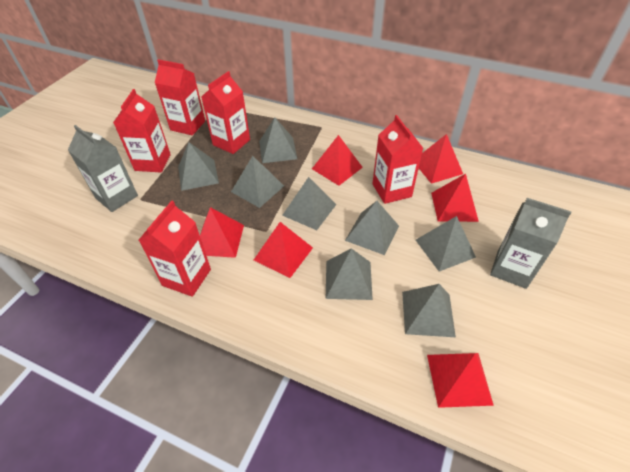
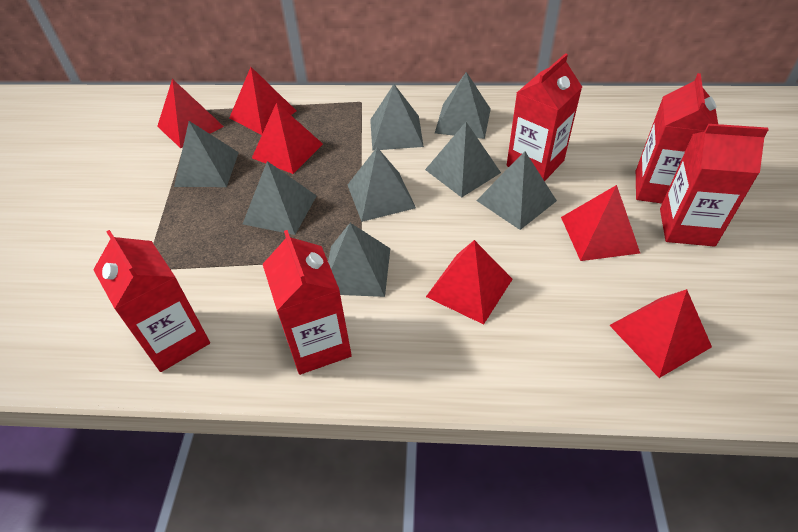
grey carton: 2 -> 0

